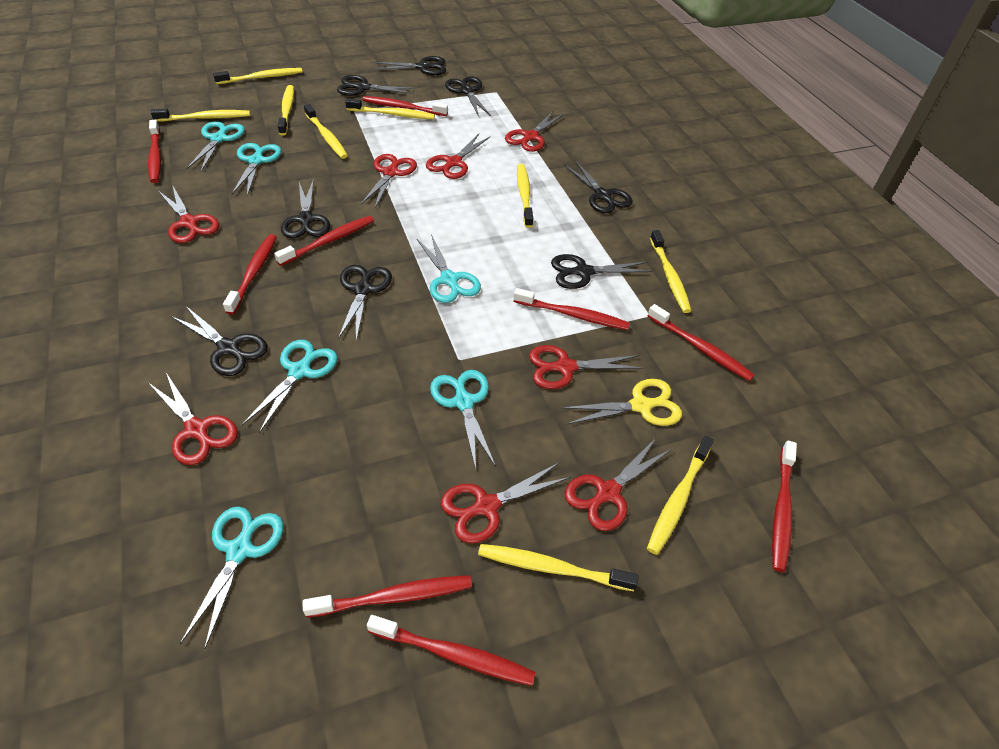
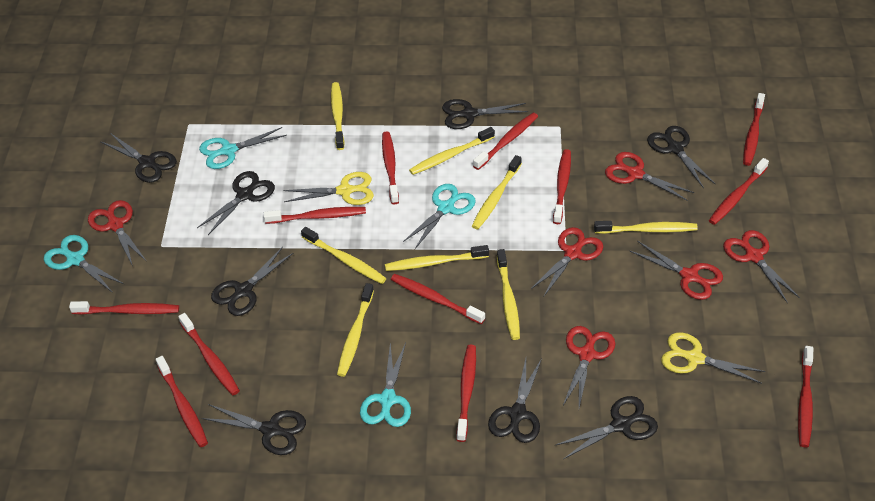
red scissors: 8 -> 6
red toothbrush: 9 -> 12
turquoise scissors: 6 -> 4
yellow scissors: 1 -> 2
yellow toothbrush: 9 -> 8

